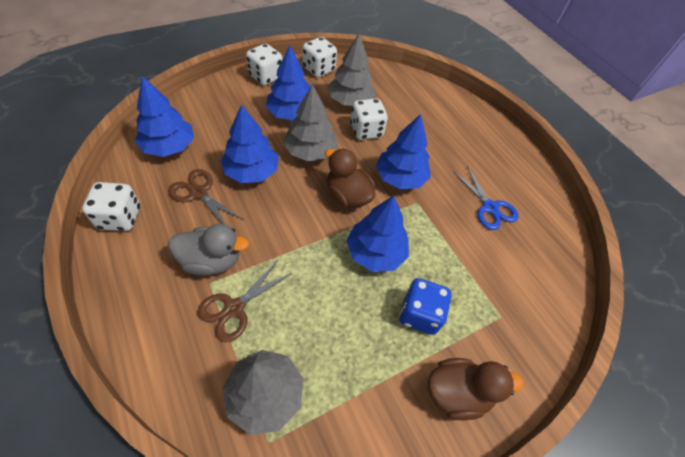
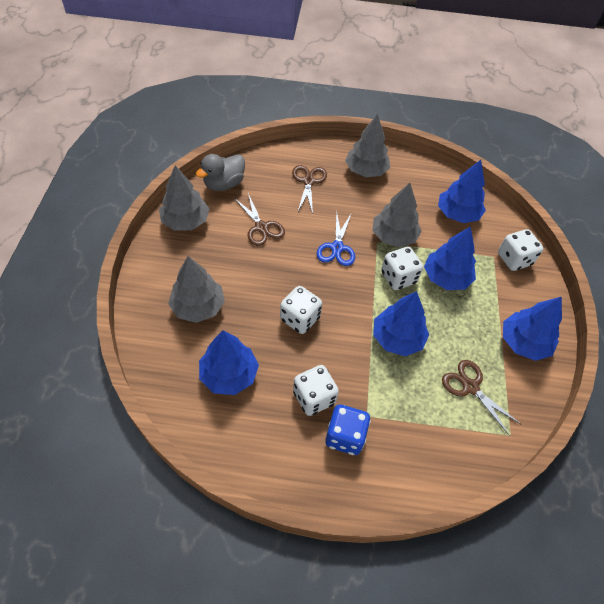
brown duck: 2 -> 0
brown scissors: 2 -> 3
grey tree: 3 -> 4

